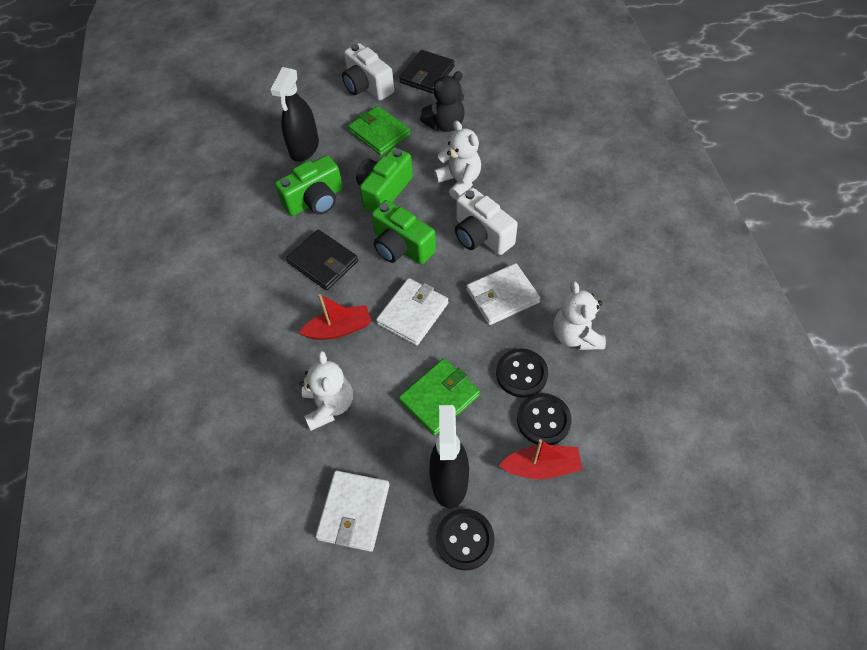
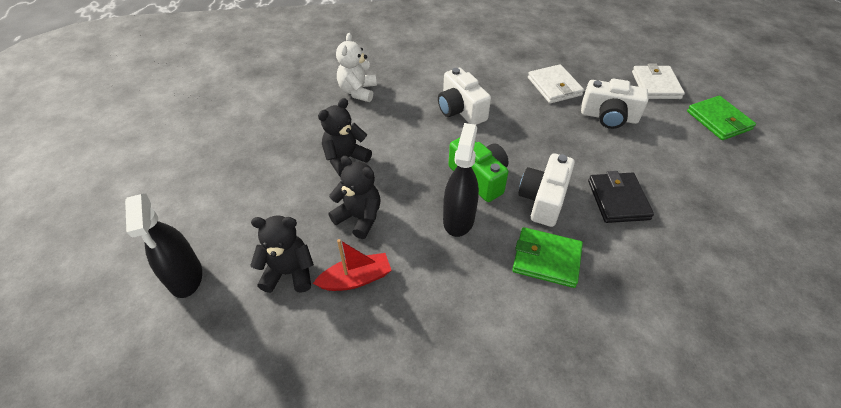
black button: 3 -> 0
black teddy bear: 1 -> 3
black wallet: 2 -> 1
green camera: 3 -> 1
red boat: 2 -> 1
white camera: 2 -> 3
white teddy bear: 3 -> 1
white wallet: 3 -> 2

